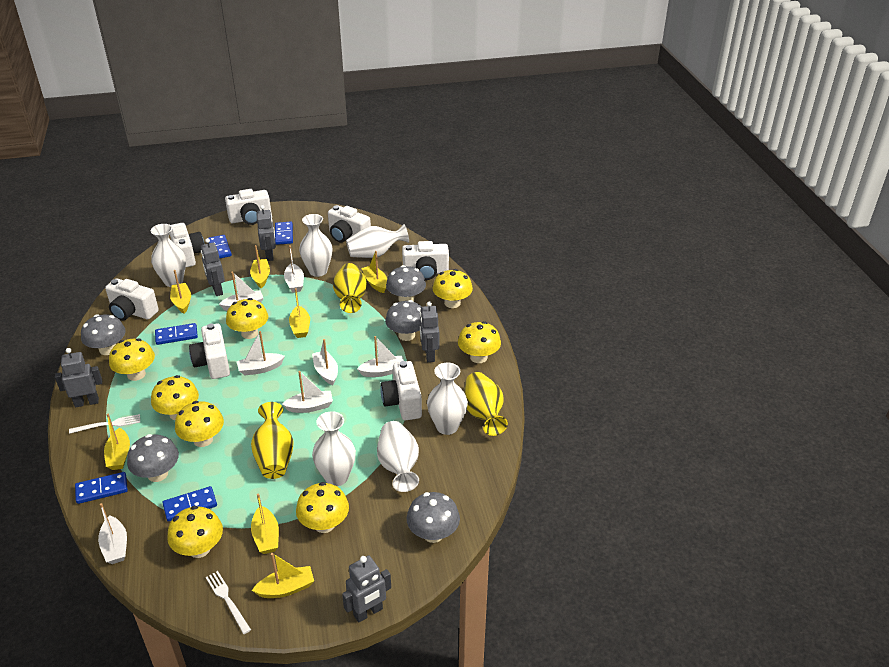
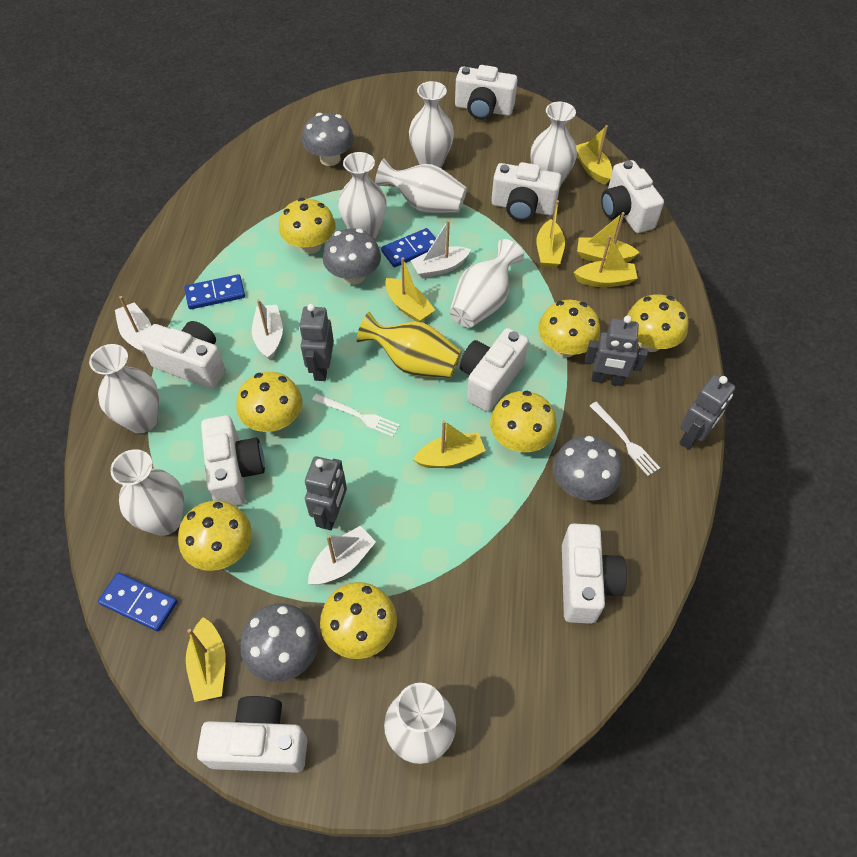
blue domino: 5 -> 3
grey mushroom: 5 -> 4
grey robot: 5 -> 4
white boat: 7 -> 4
white camera: 7 -> 8
white vase: 6 -> 8
yellow mushroom: 8 -> 7
yellow vase: 3 -> 1

